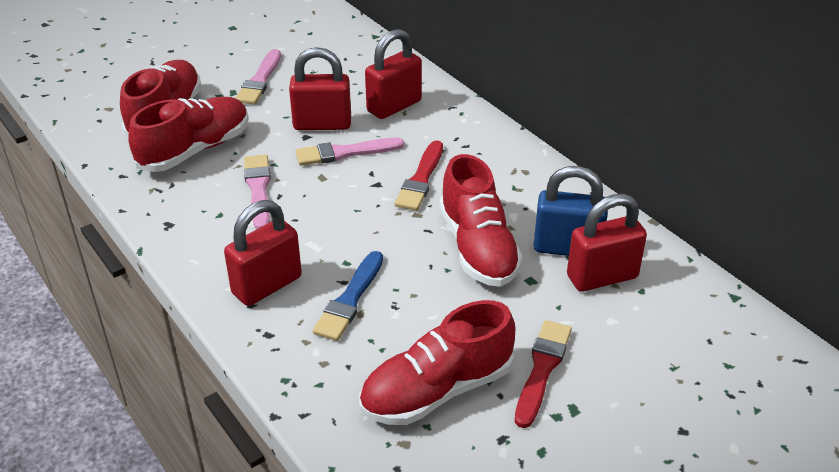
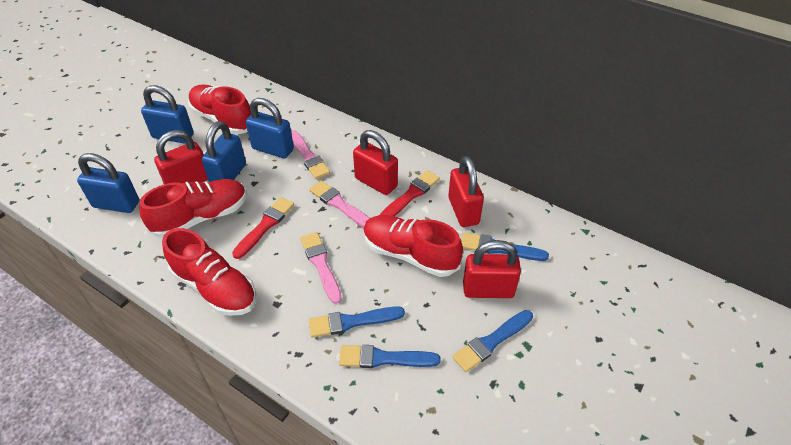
blue brush: 1 -> 4
blue padlock: 1 -> 4

